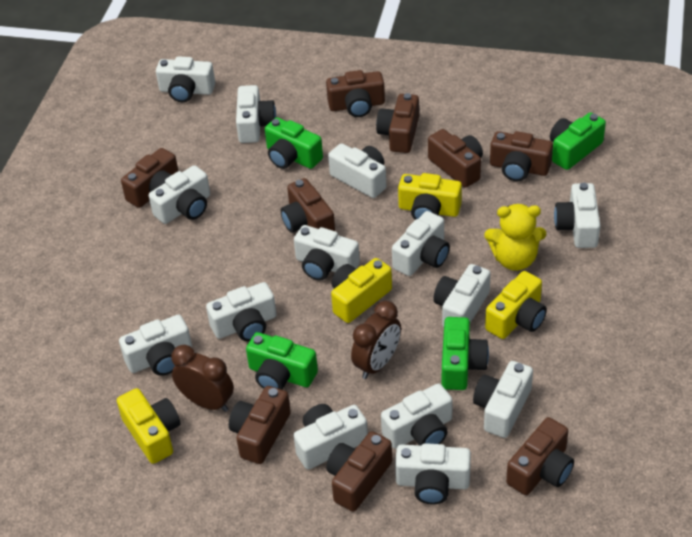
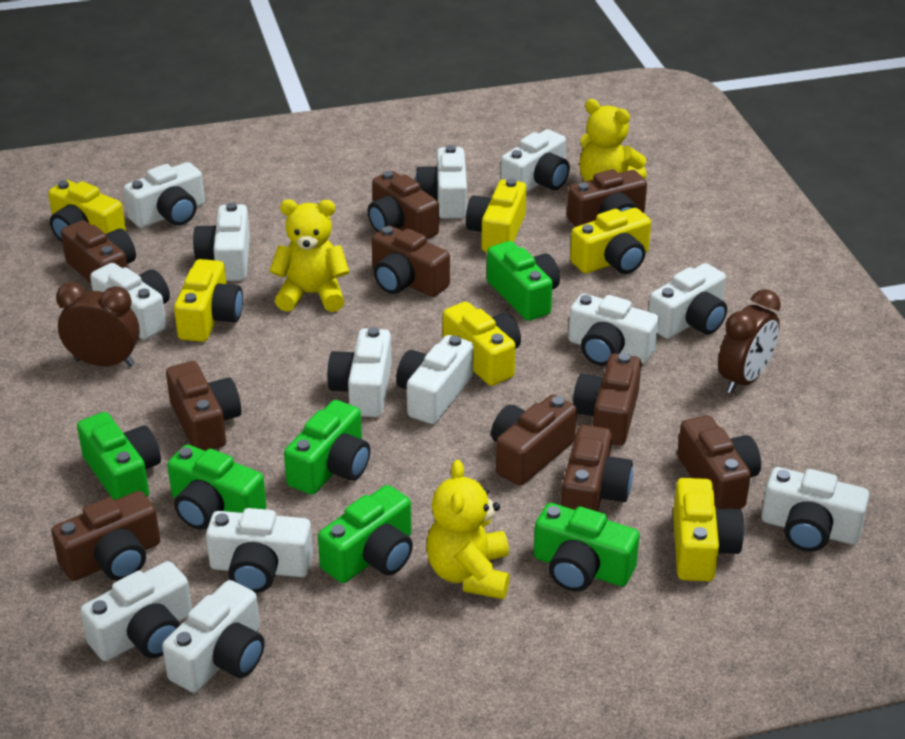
brown camera: 9 -> 10
green camera: 4 -> 6
white camera: 14 -> 13
yellow camera: 4 -> 6
yellow teddy bear: 1 -> 3

